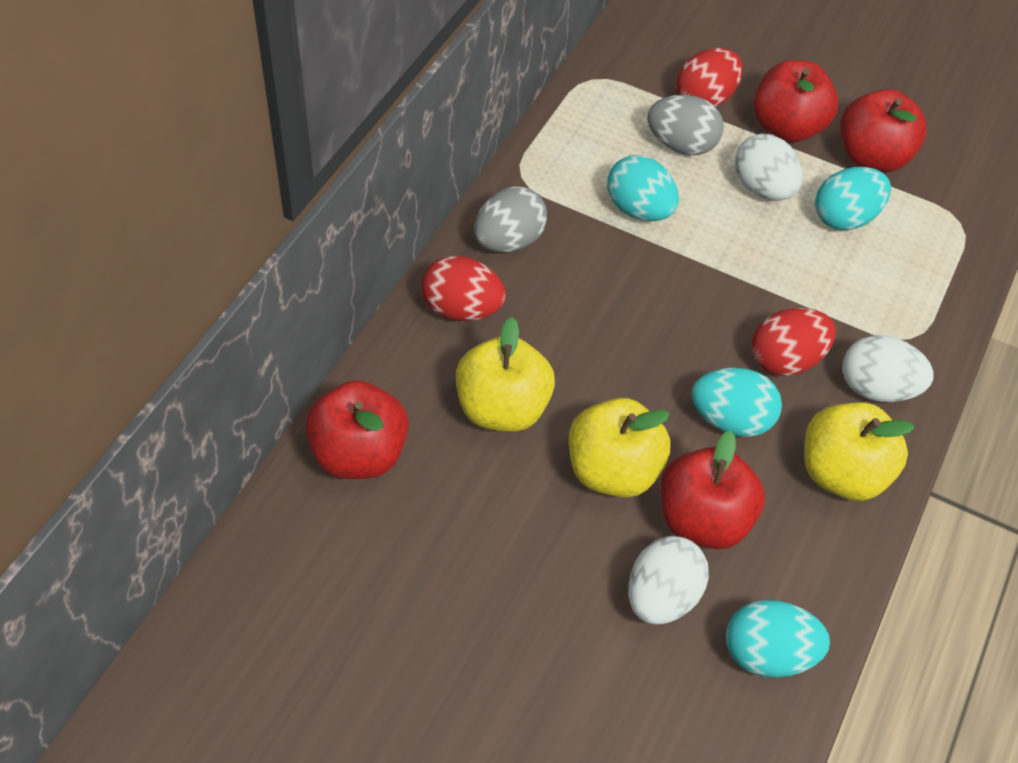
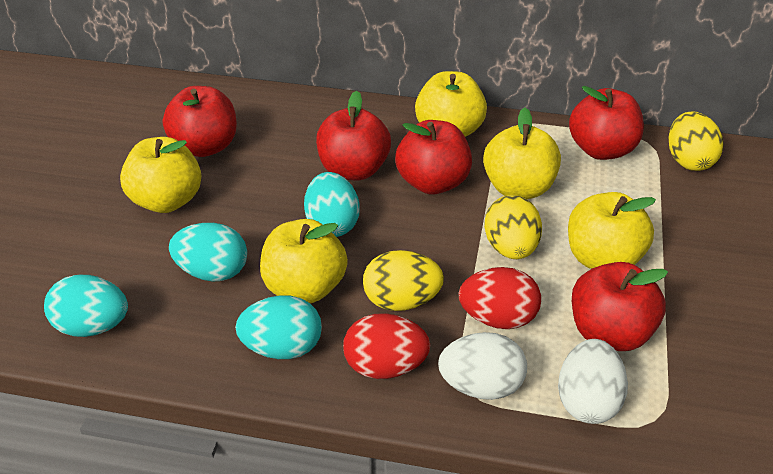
grey egg: 2 -> 0
red apple: 4 -> 5
red egg: 3 -> 2
white egg: 3 -> 2
yellow apple: 3 -> 5
yellow egg: 0 -> 3

